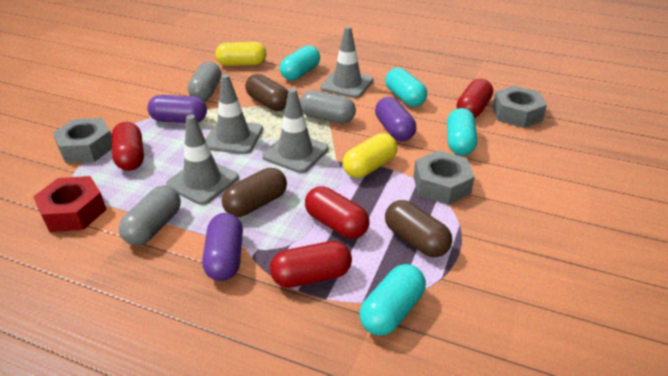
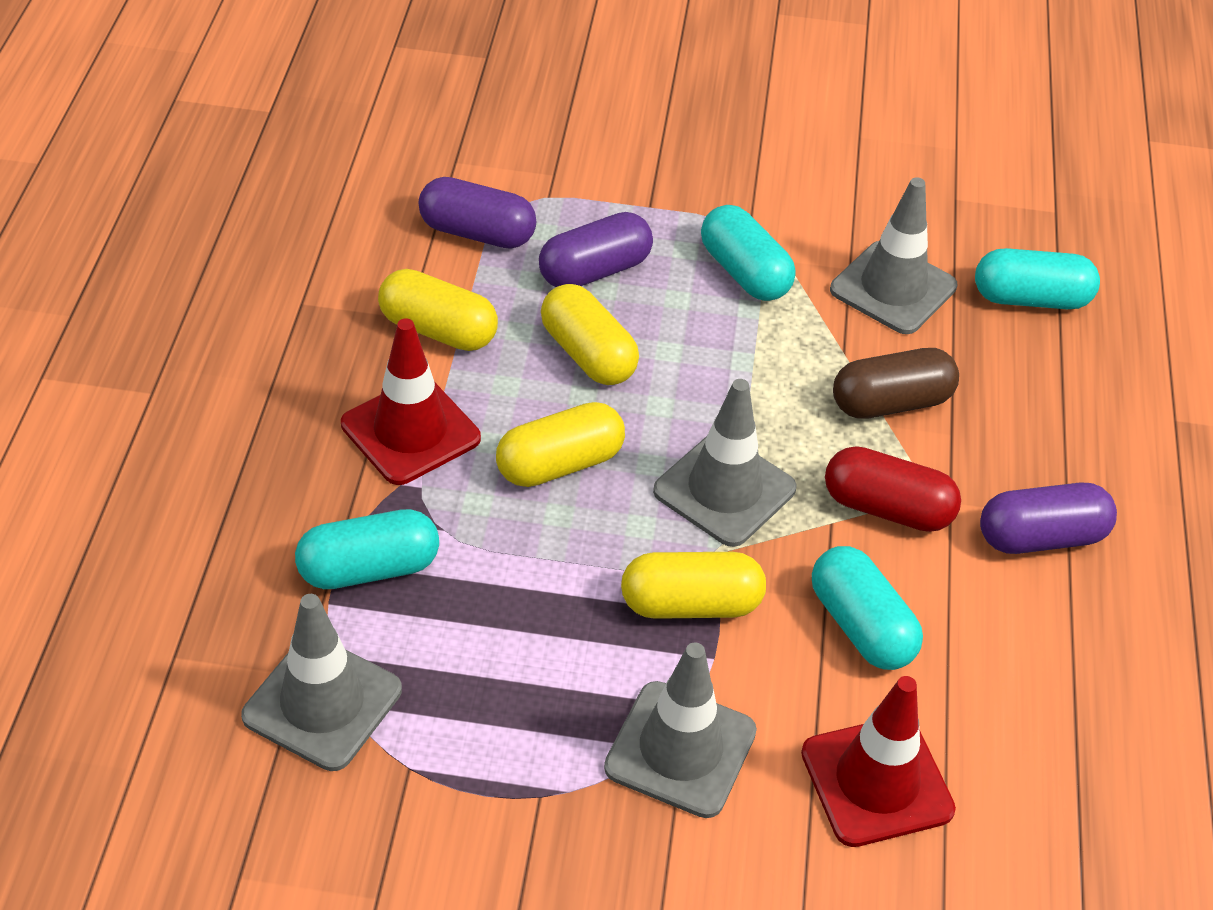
brown capsule: 3 -> 1
grey capsule: 3 -> 0
grey nut: 3 -> 0
red capsule: 4 -> 1
red nut: 1 -> 0
red traffic cone: 0 -> 2
yellow capsule: 2 -> 4

